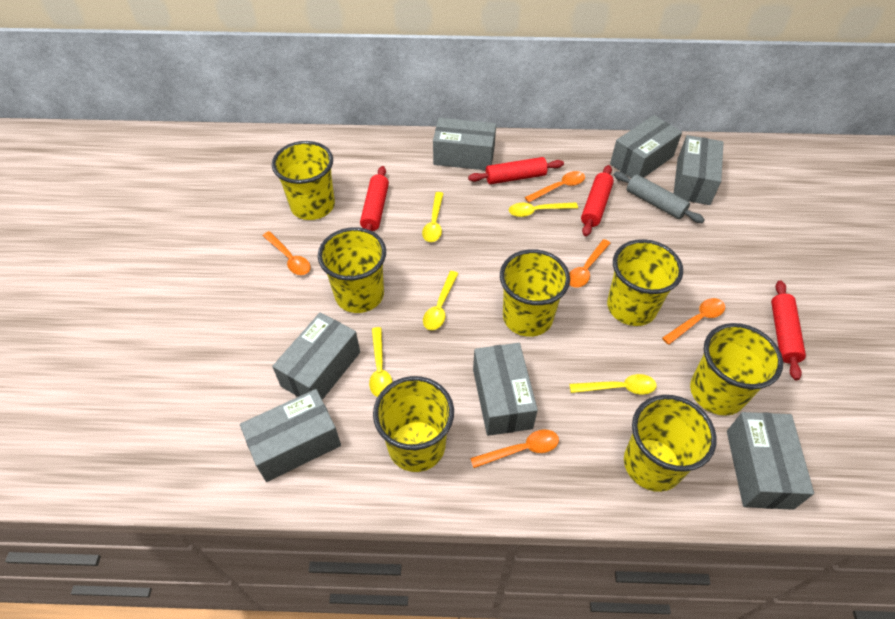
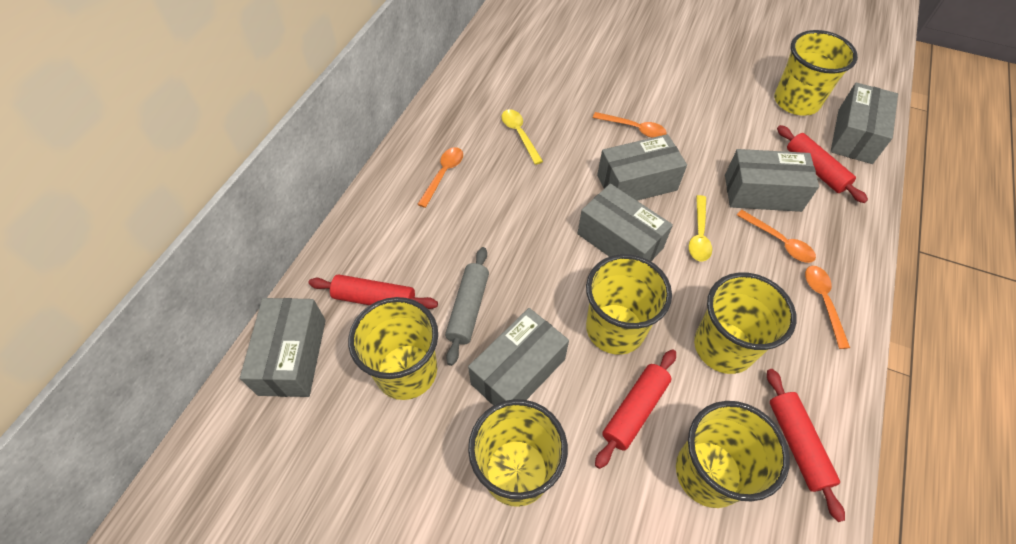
grey box: 7 -> 6
orange spoon: 5 -> 4
yellow cup: 7 -> 6
yellow spoon: 5 -> 2

